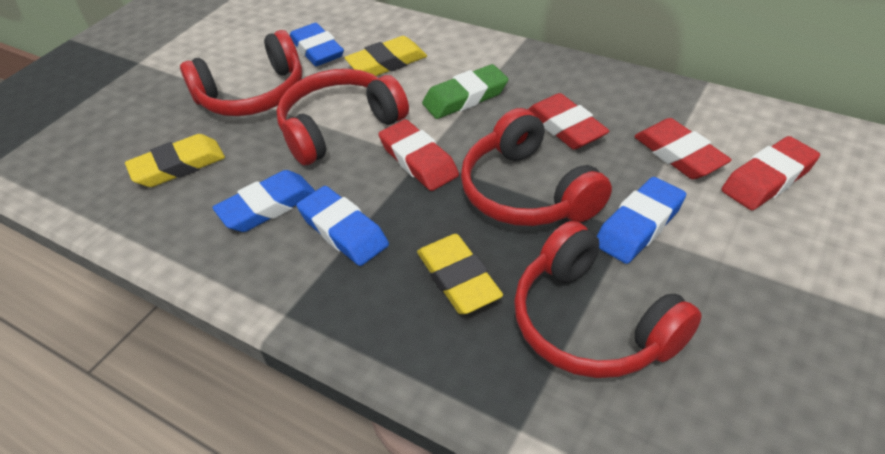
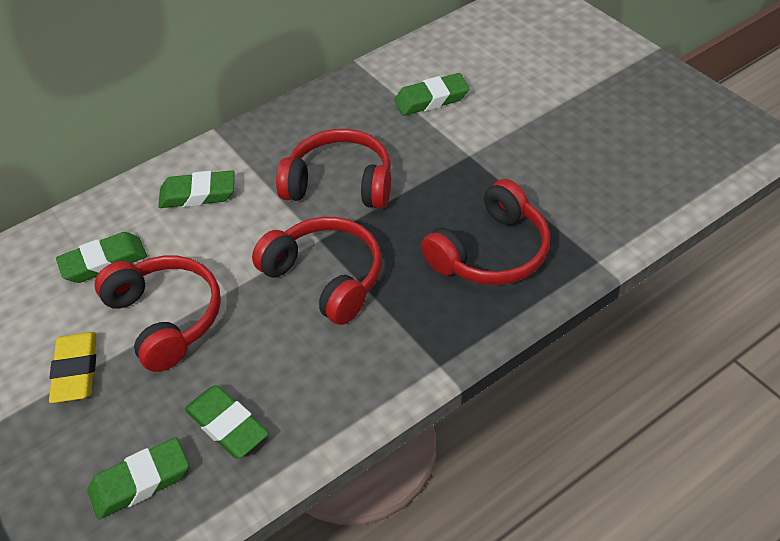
blue eraser: 4 -> 0
green eraser: 1 -> 5
red eraser: 4 -> 0
yellow eraser: 3 -> 1

